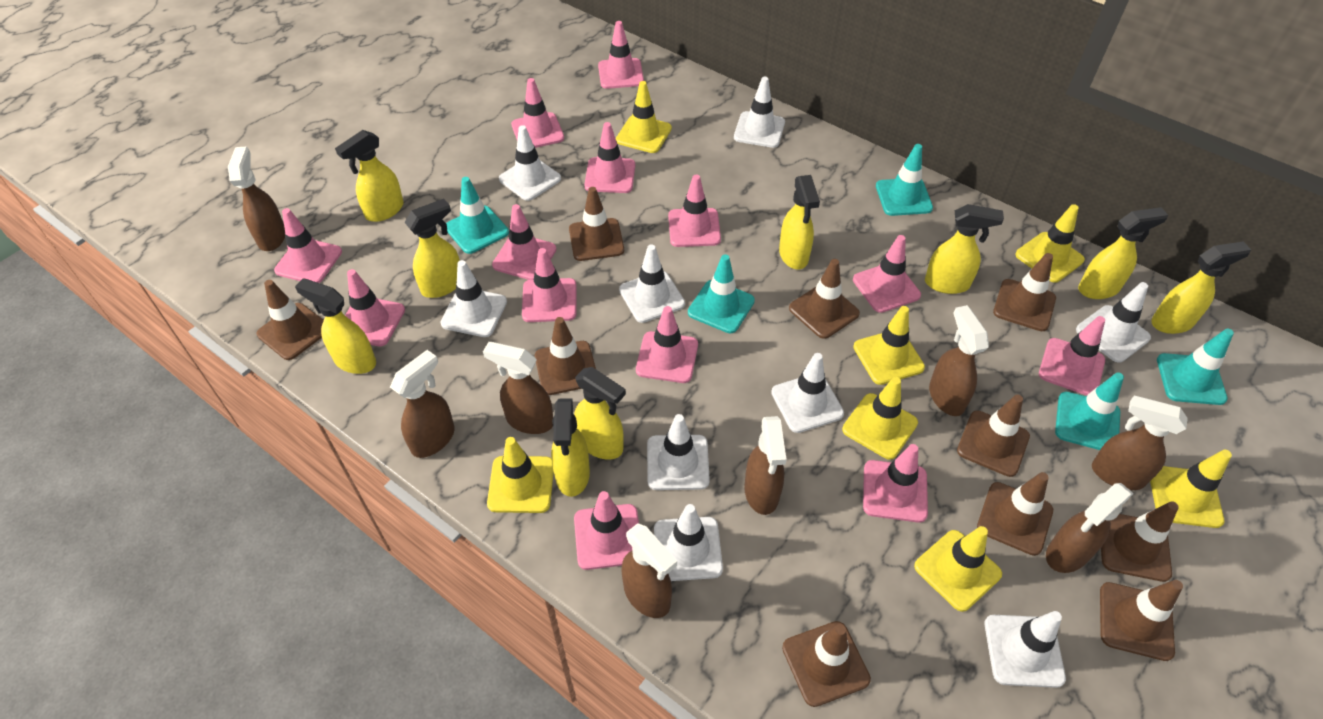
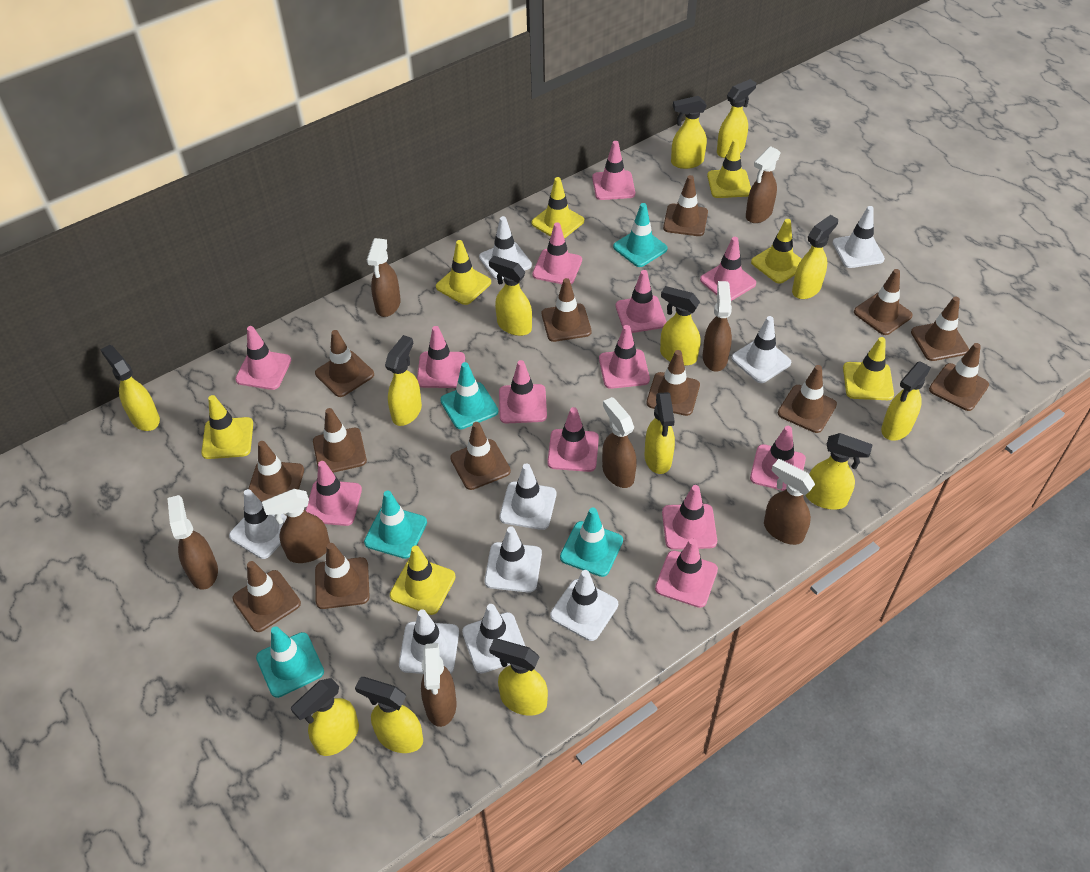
brown traffic cone: 10 -> 13
yellow spray bottle: 9 -> 13

